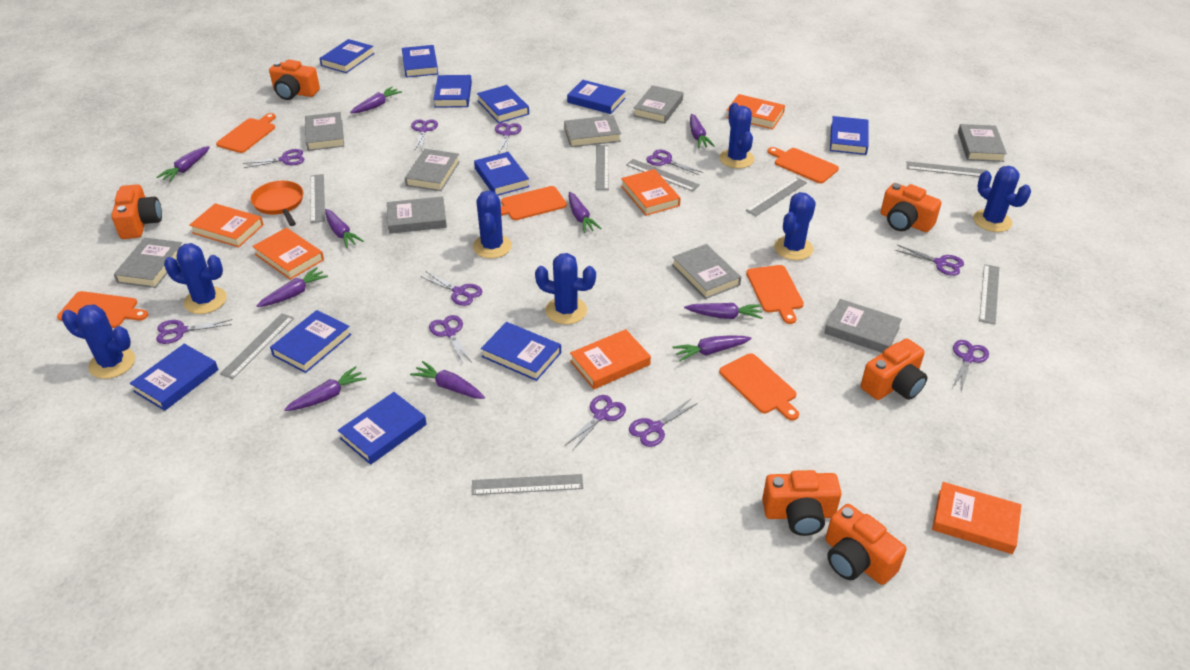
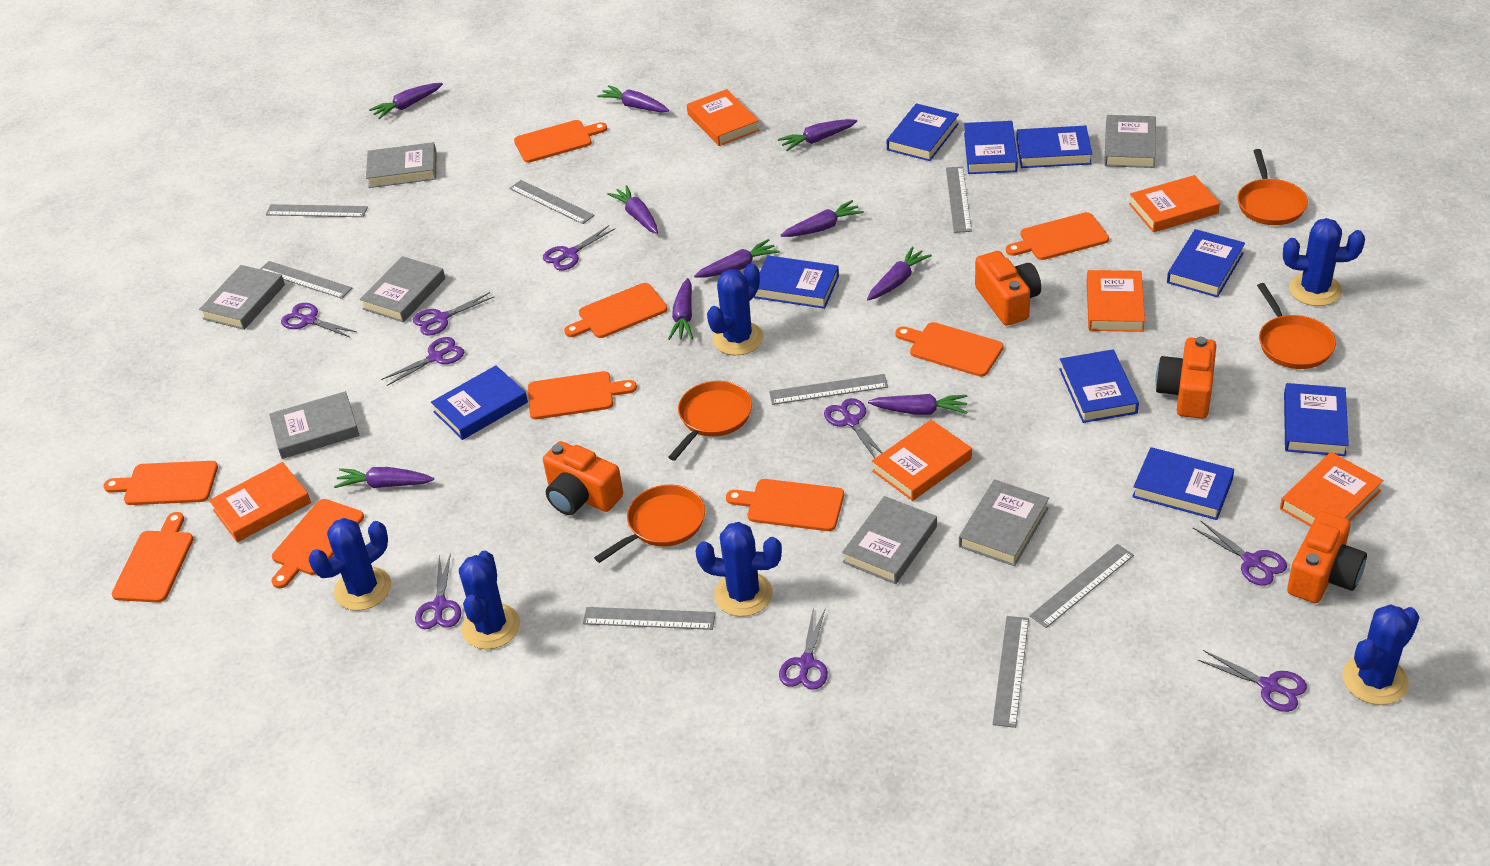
blue book: 11 -> 9
blue cactus: 7 -> 6
grey book: 9 -> 7
orange camera: 6 -> 4
orange cutting board: 6 -> 9
orange pan: 1 -> 4
purple scissors: 11 -> 9

